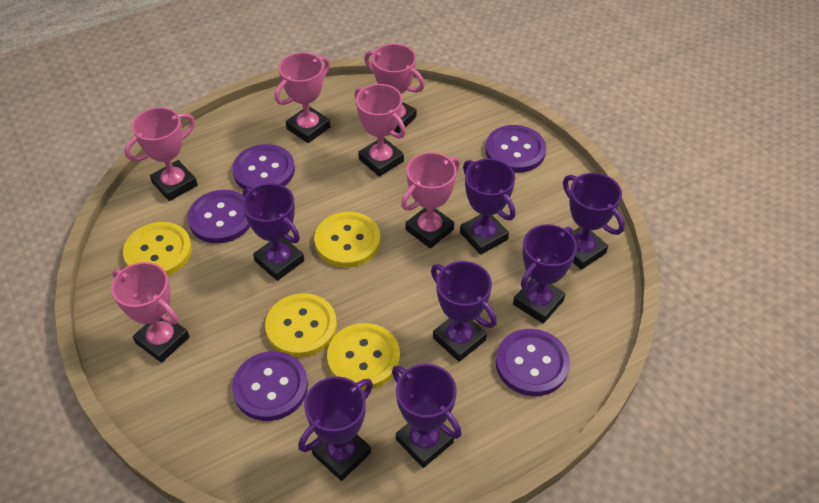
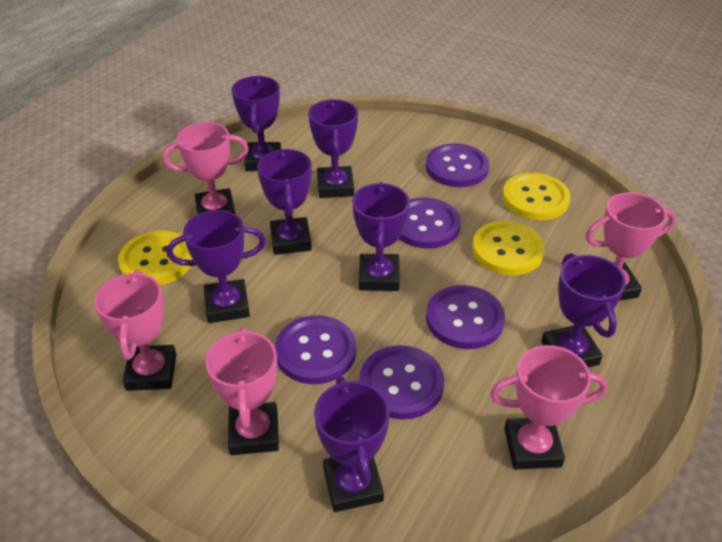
pink trophy: 6 -> 5
yellow button: 4 -> 3

